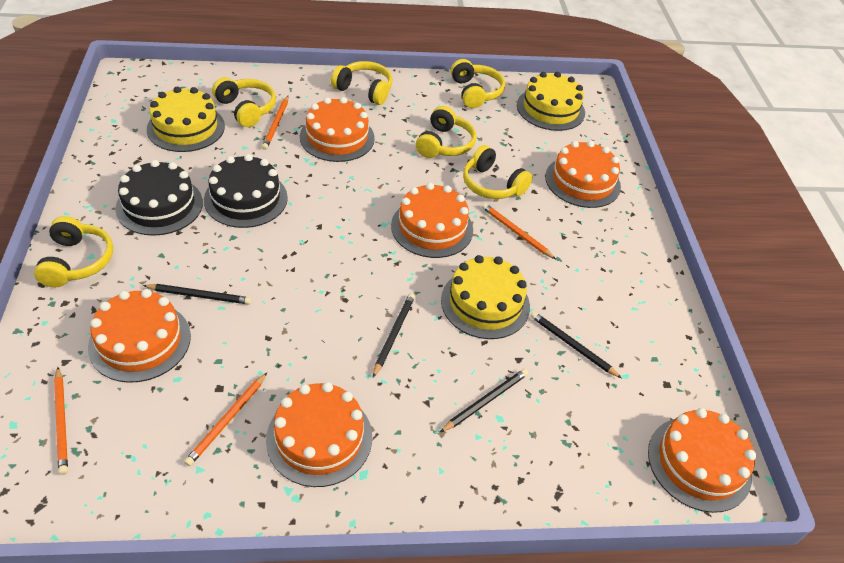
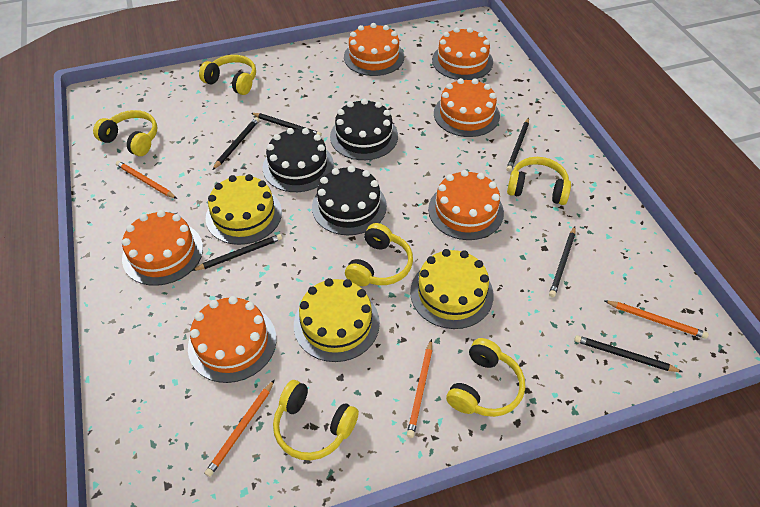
black cake: 2 -> 3
black pencil: 4 -> 6

